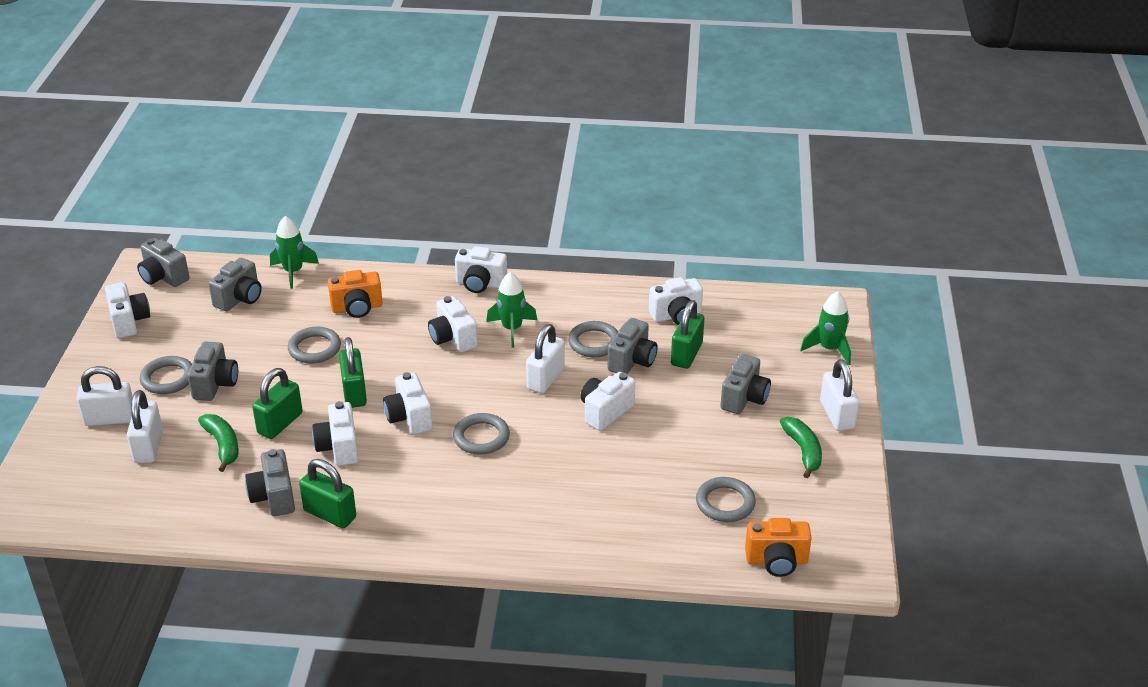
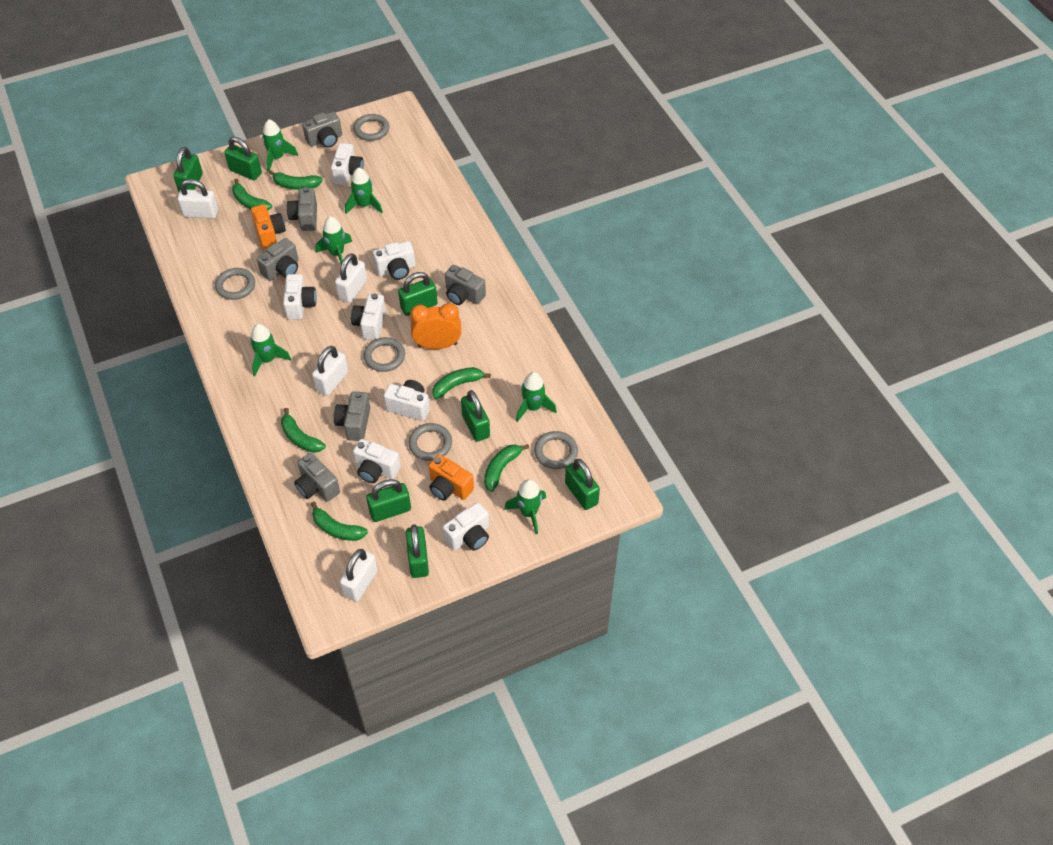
green banana: 2 -> 6
green padlock: 4 -> 7
green rocket: 3 -> 6
orange clock: 0 -> 1

